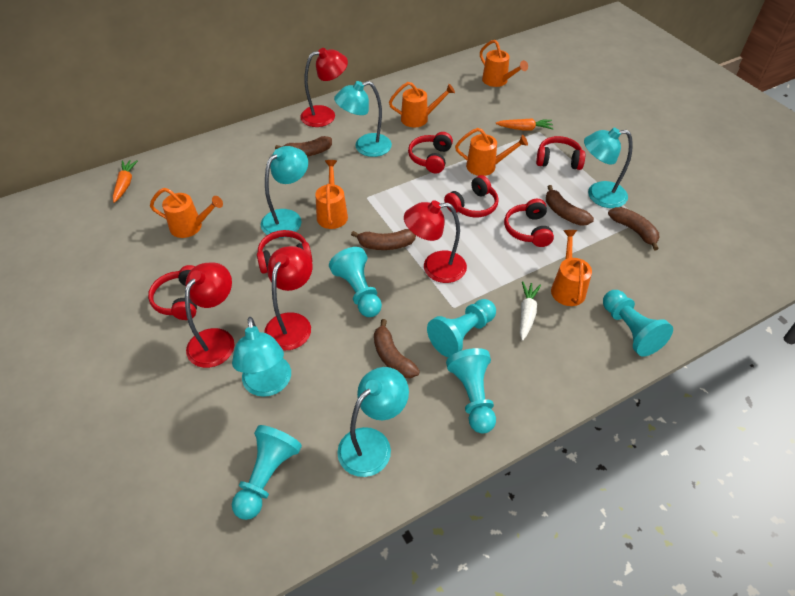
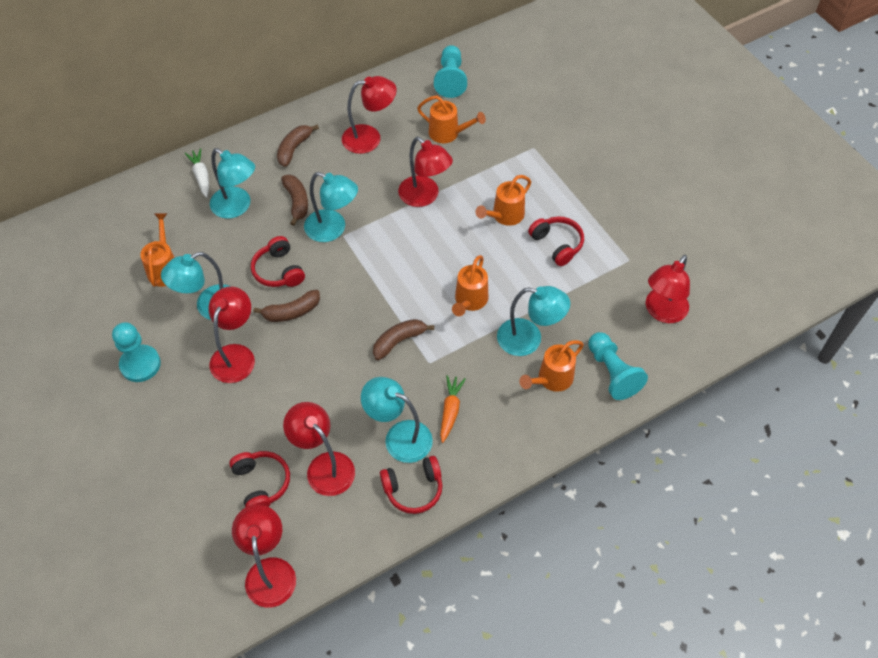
brown banana: 5 -> 4
orange carrot: 2 -> 1
orange watering can: 6 -> 5
red headphones: 6 -> 4
red lamp: 4 -> 6
turquoise pawn: 5 -> 3

